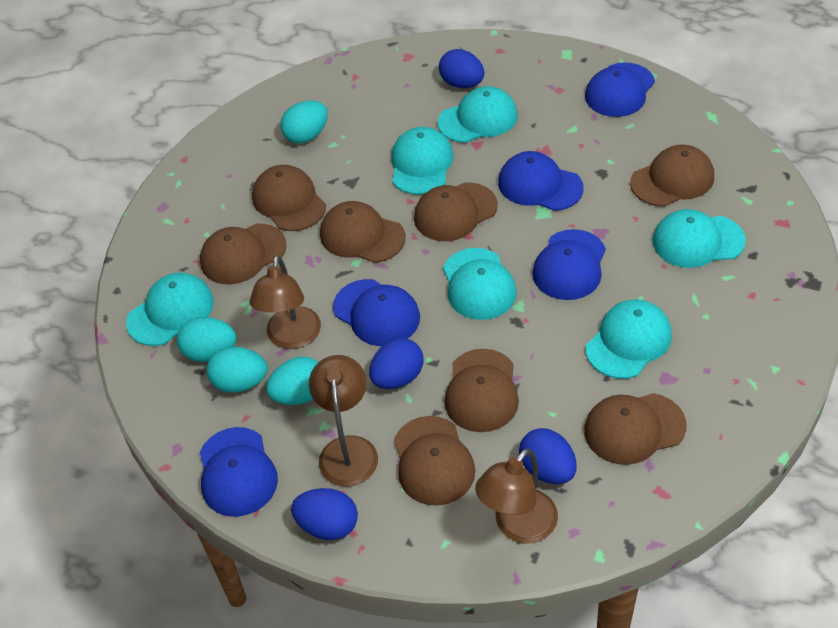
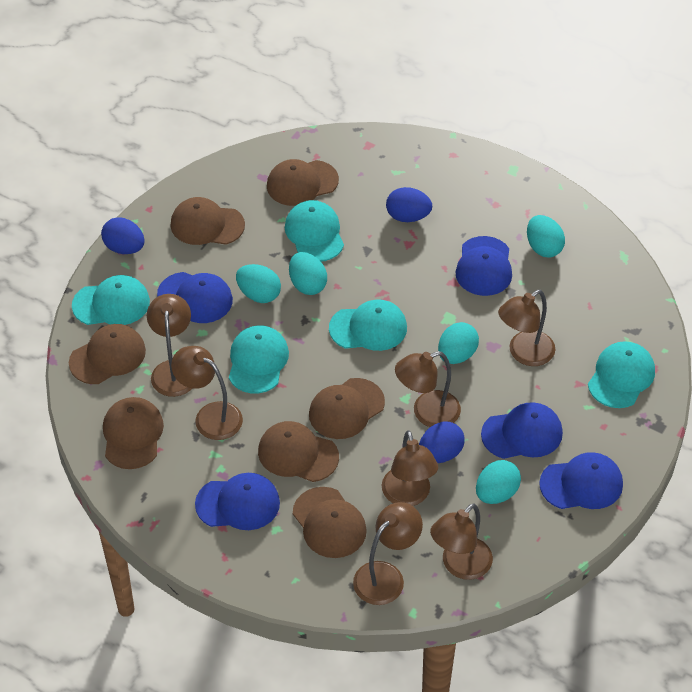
blue egg: 4 -> 3
brown cap: 8 -> 7
brown lamp: 3 -> 7
turquoise cap: 6 -> 5
turquoise egg: 4 -> 5

